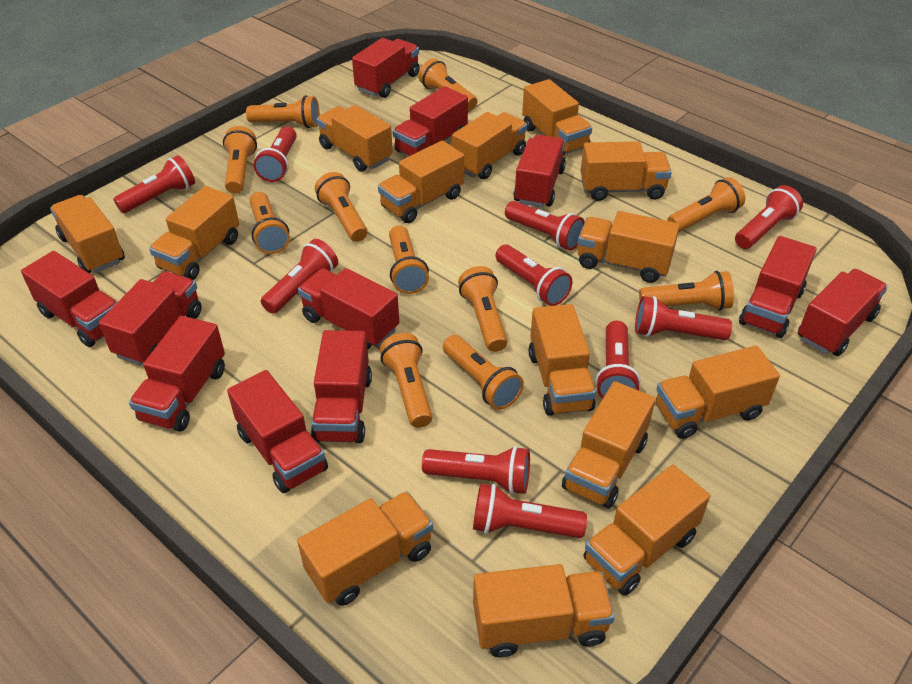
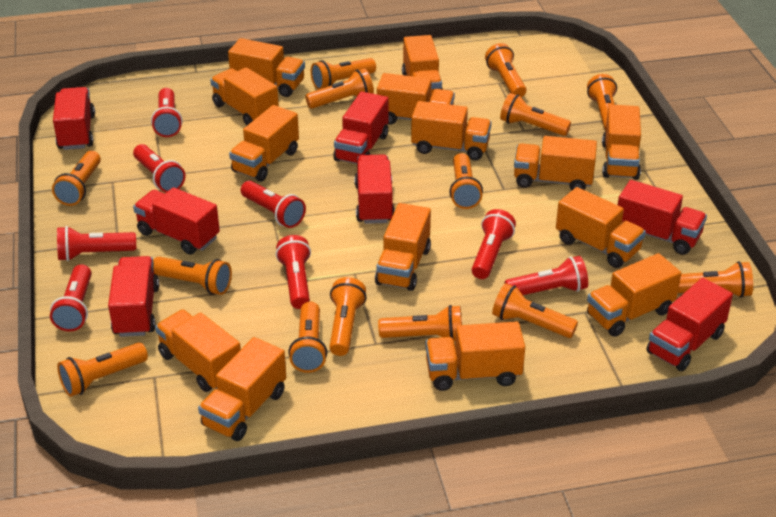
orange flashlight: 11 -> 14
red flashlight: 10 -> 8
red truck: 11 -> 7

